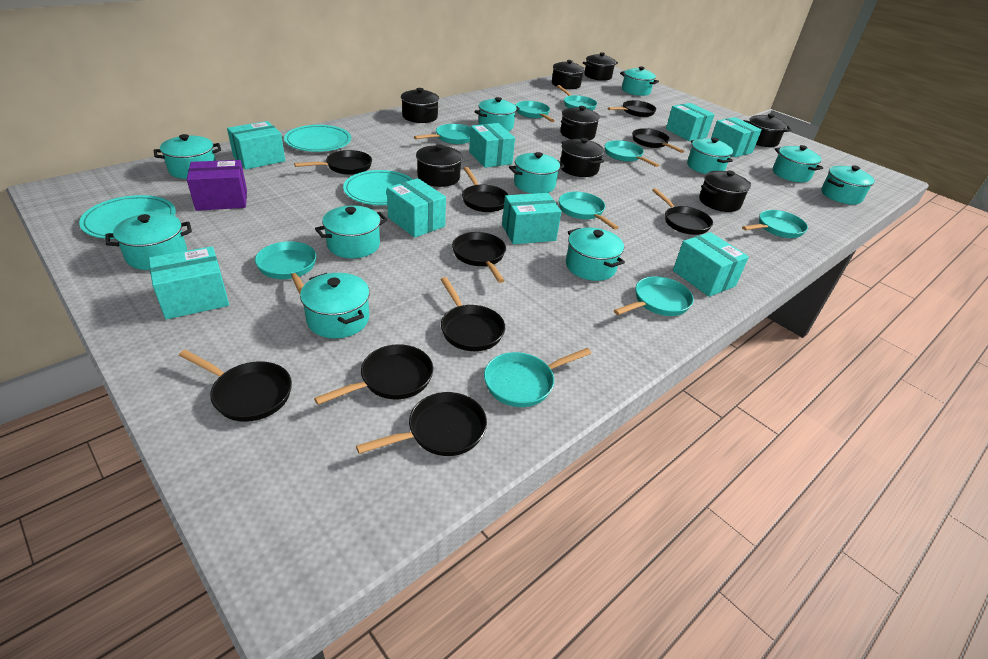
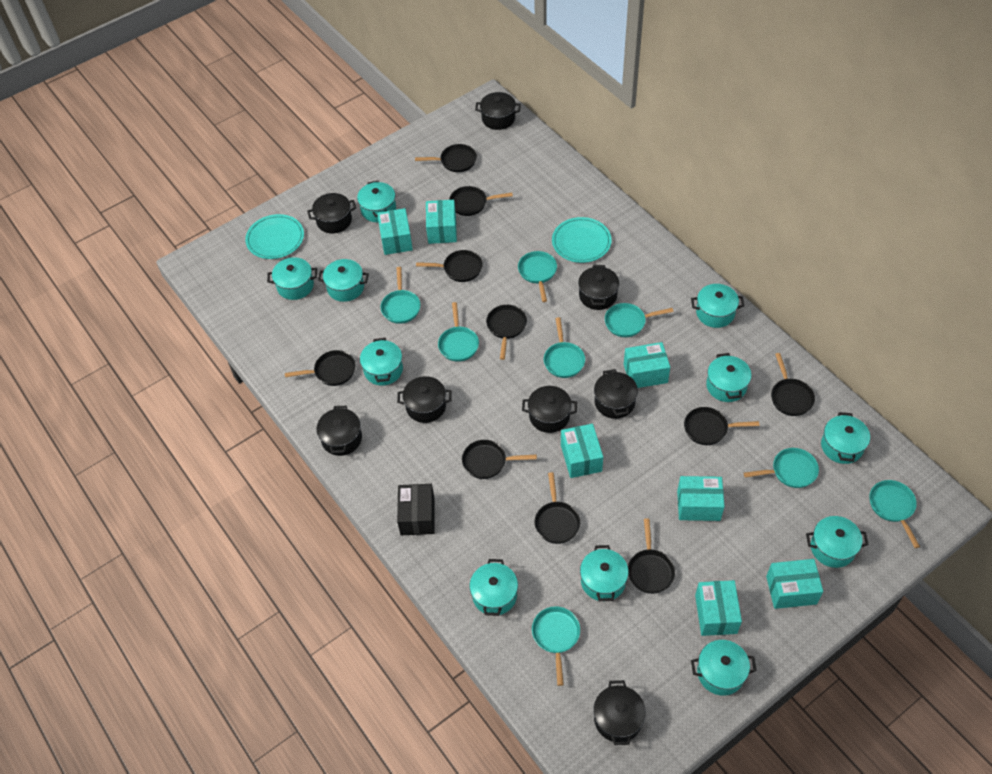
black box: 0 -> 1
purple box: 1 -> 0
turquoise box: 8 -> 7
turquoise pan: 9 -> 8
turquoise plate: 3 -> 2

